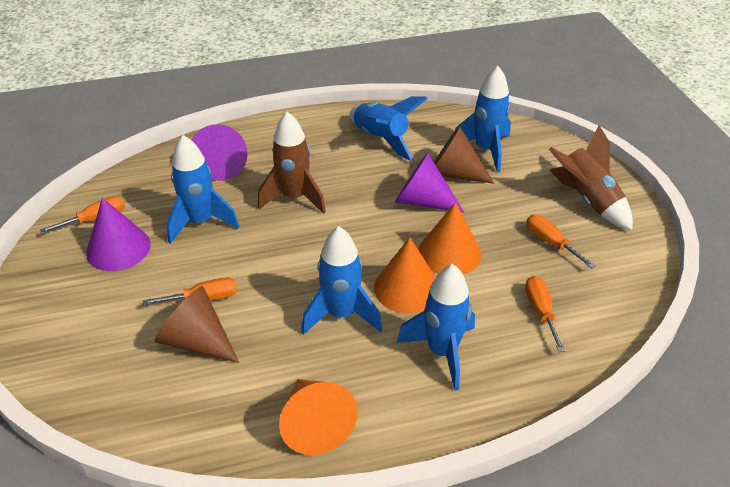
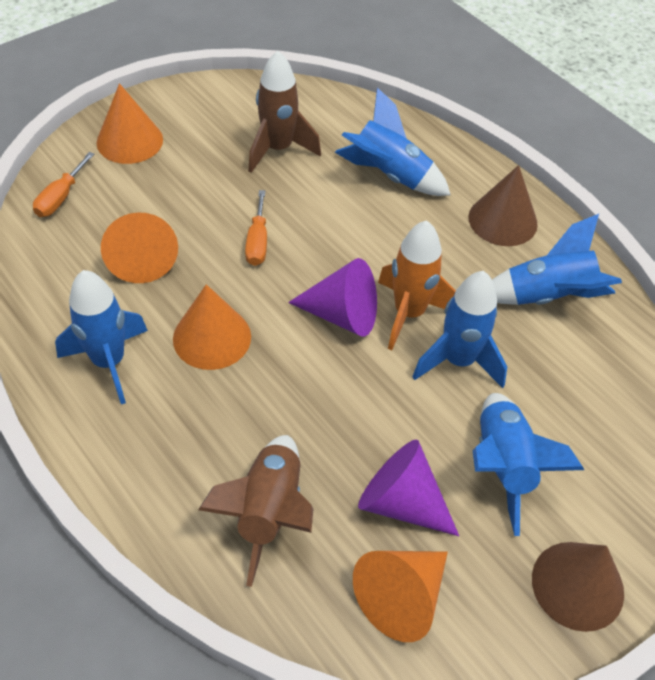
orange cone: 3 -> 4
orange rocket: 0 -> 1
orange screwdriver: 4 -> 2
purple cone: 3 -> 2

